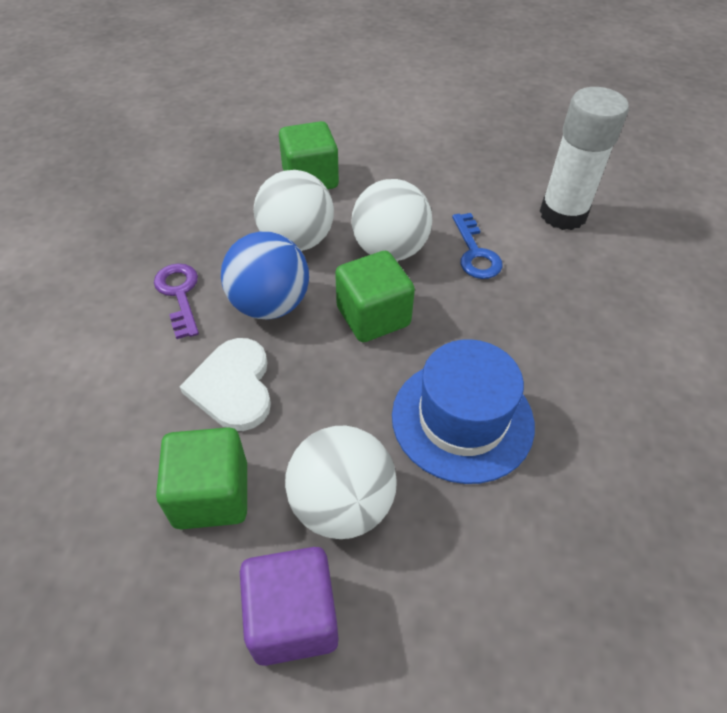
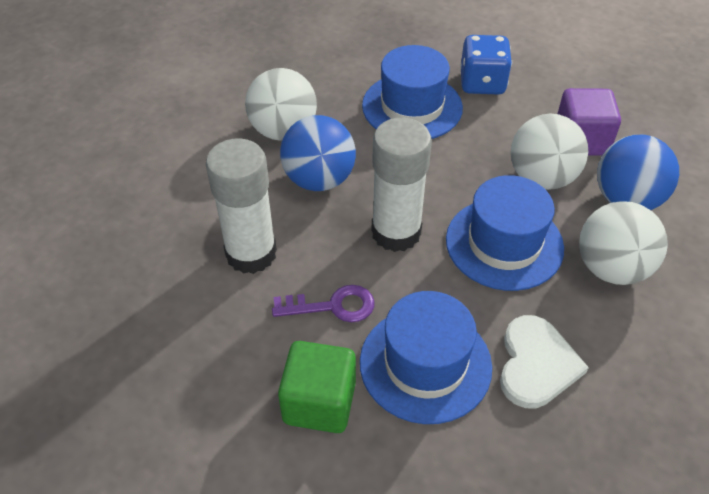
blue ball: 1 -> 2
blue dice: 0 -> 1
blue hat: 1 -> 3
blue key: 1 -> 0
green cube: 3 -> 1
white glue stick: 1 -> 2

